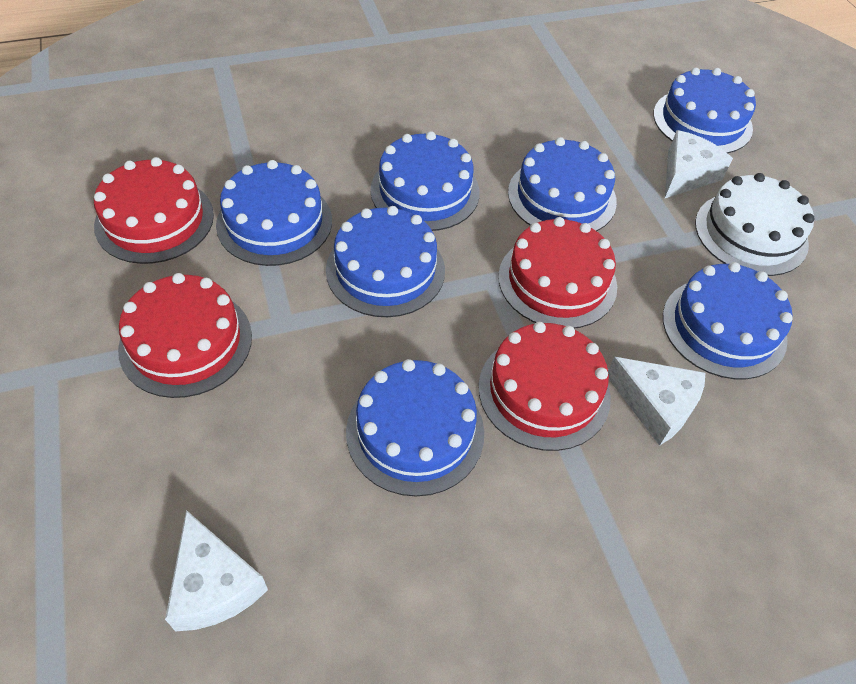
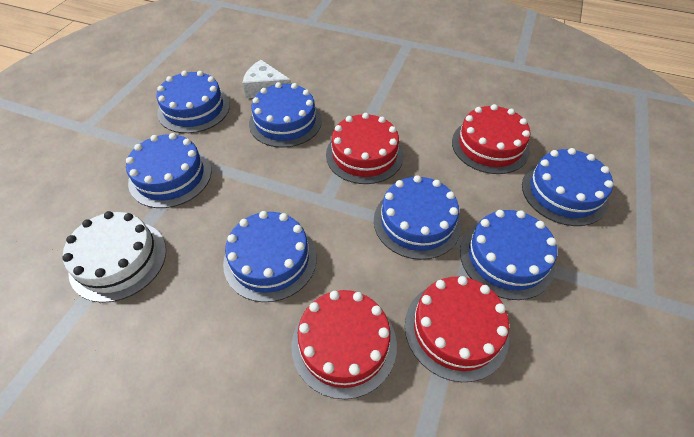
white cheese: 3 -> 1

